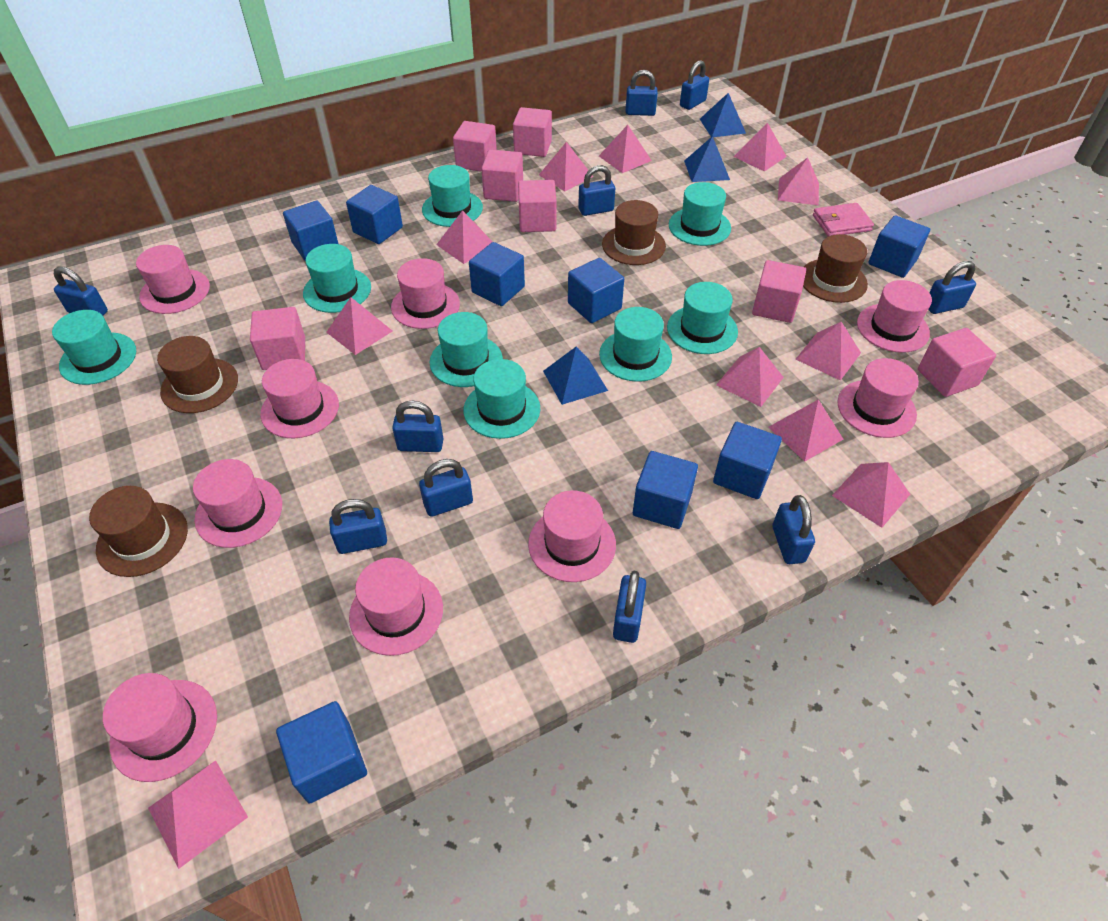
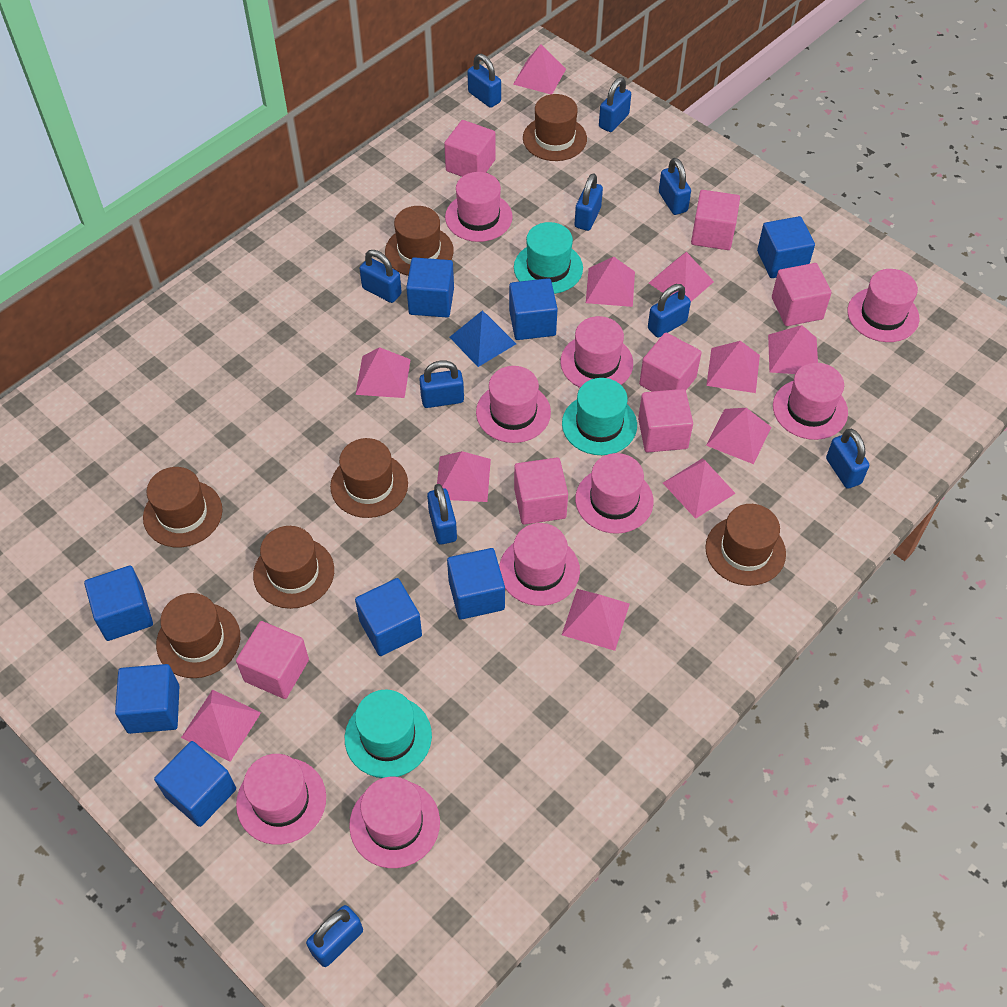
blue pyramid: 3 -> 1
brown hat: 4 -> 7
pink wallet: 1 -> 0
turquoise hat: 8 -> 3

